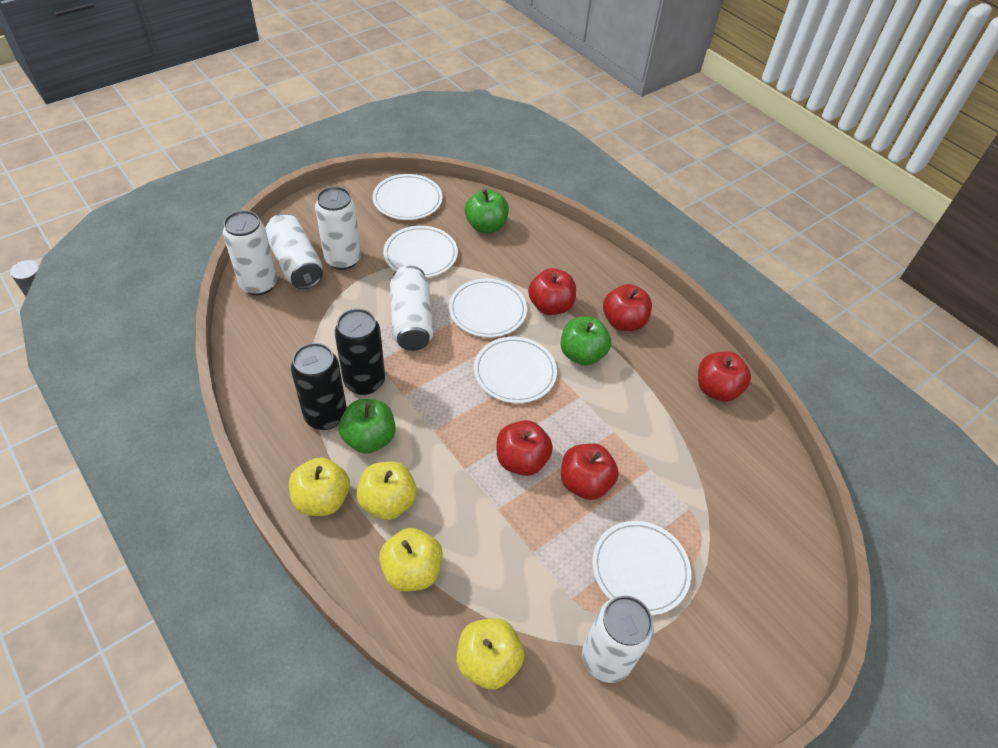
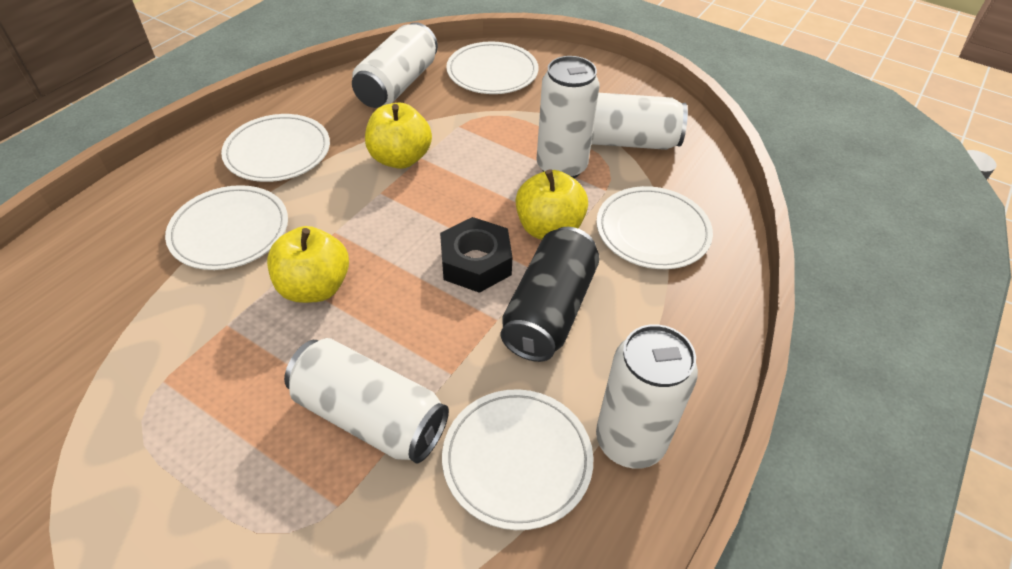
black can: 2 -> 1
black nut: 0 -> 1
green apple: 3 -> 0
red apple: 5 -> 0
yellow apple: 4 -> 3

